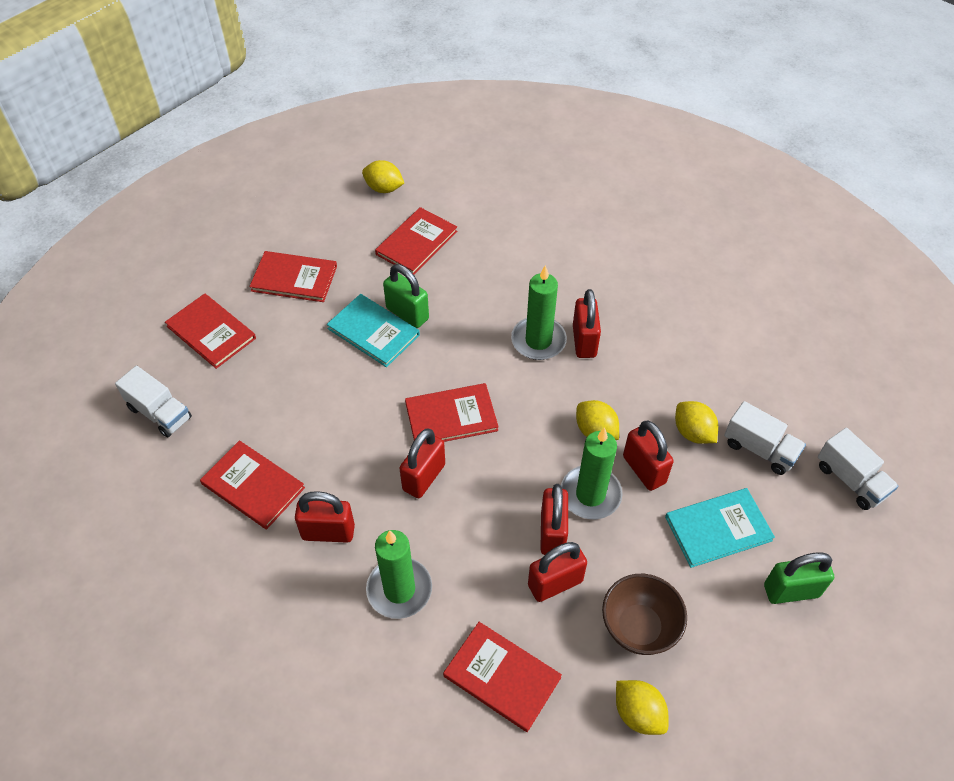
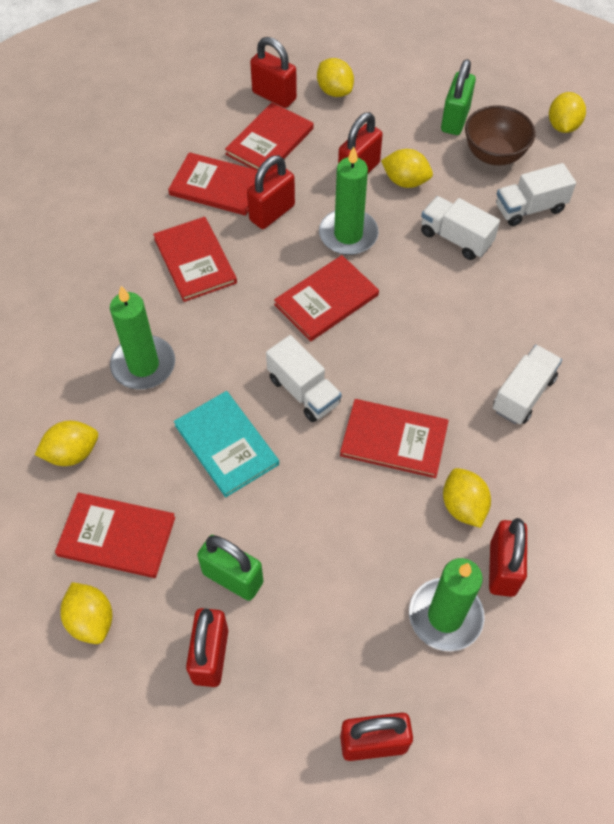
turquoise book: 2 -> 1
white truck: 3 -> 4
yellow lemon: 4 -> 6

